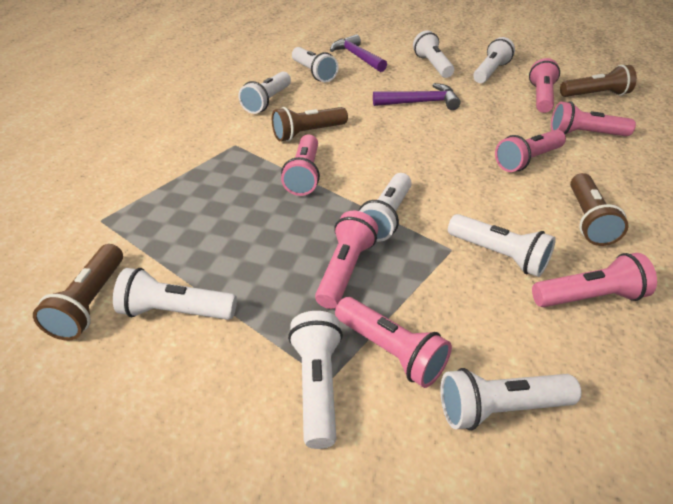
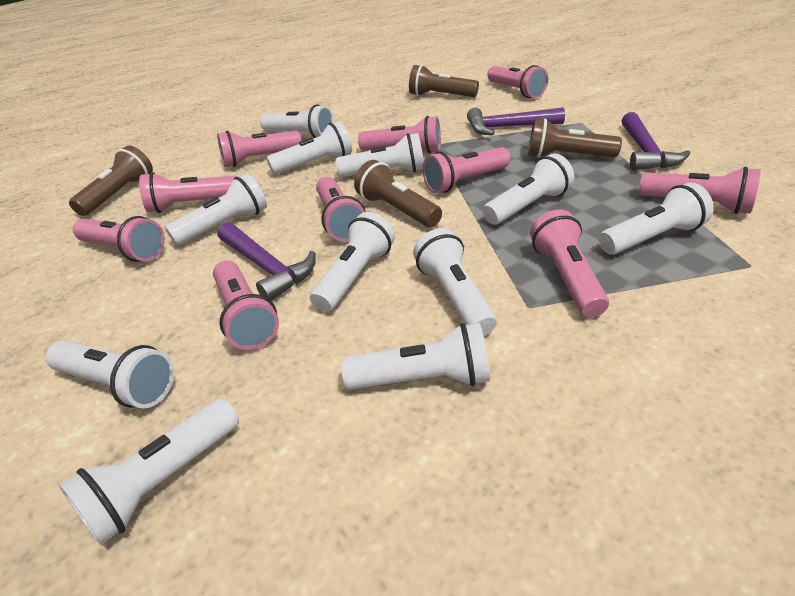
pink flashlight: 7 -> 10
purple hammer: 2 -> 3
white flashlight: 9 -> 11

